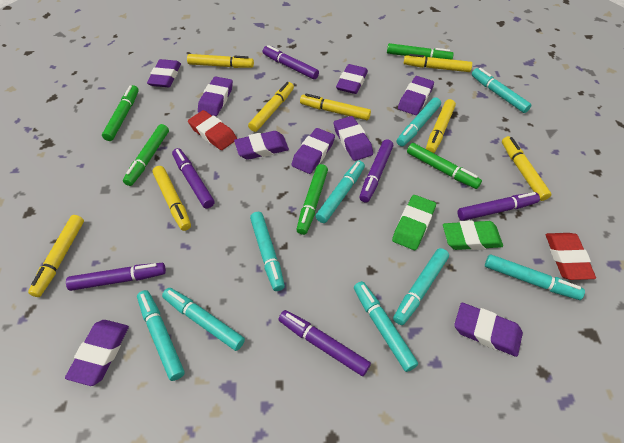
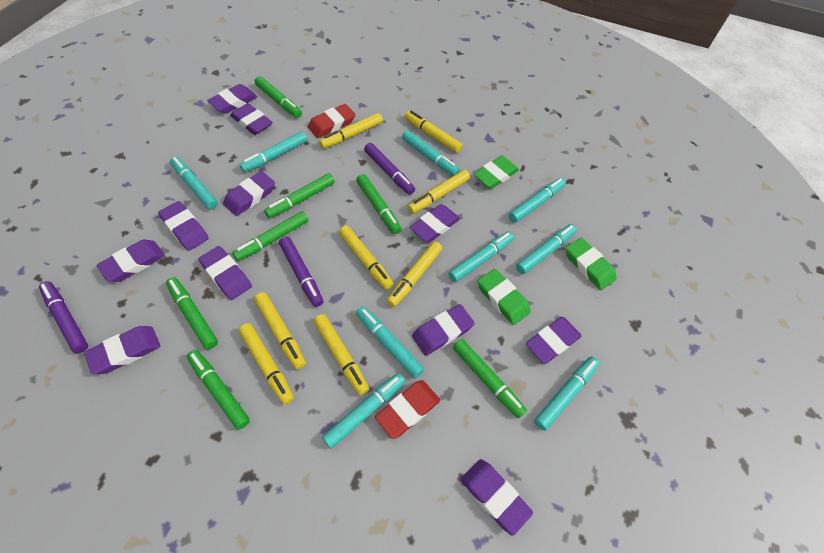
green eraser: 2 -> 3
green marker: 5 -> 7
purple eraser: 9 -> 11
purple marker: 6 -> 3

